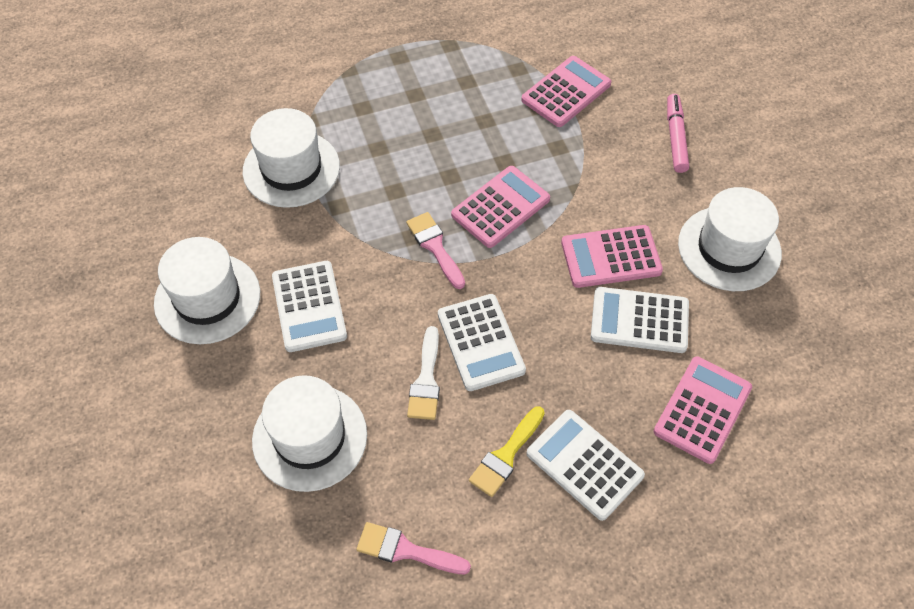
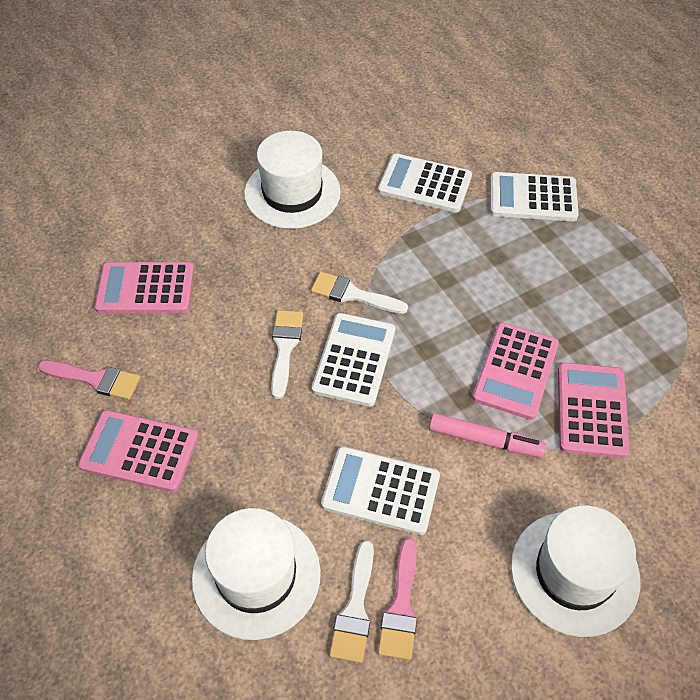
white brush: 1 -> 3
white hat: 4 -> 3
yellow brush: 1 -> 0

